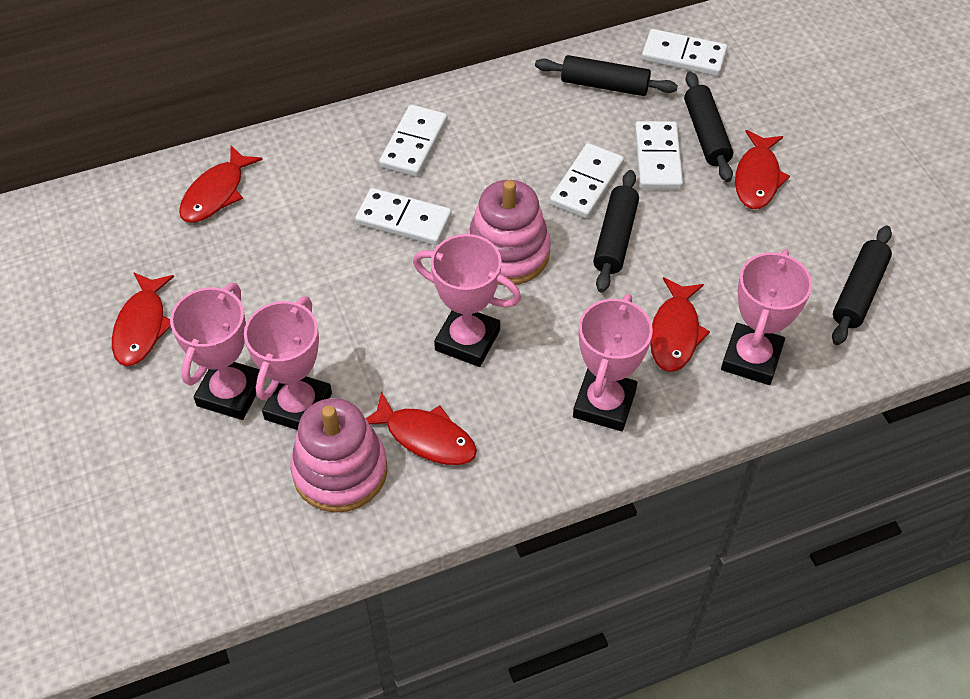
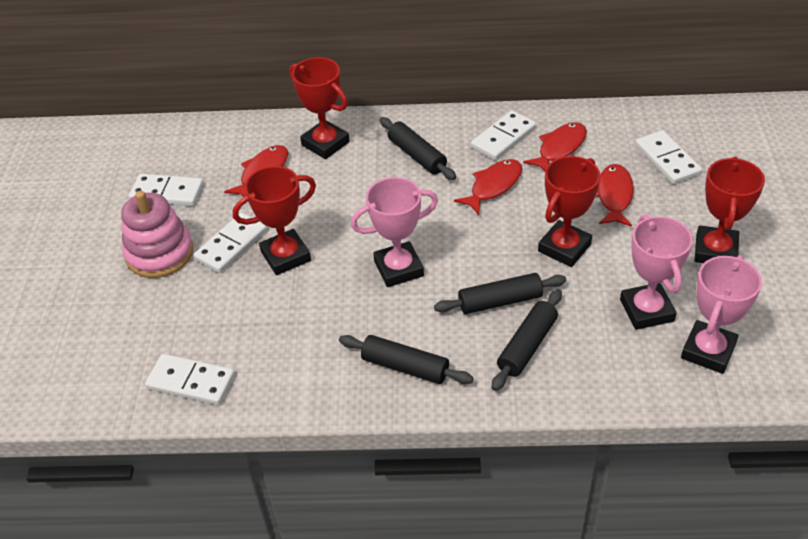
pink stacking toy: 2 -> 1
pink trophy: 5 -> 3
red fish: 5 -> 4
red trophy: 0 -> 4

